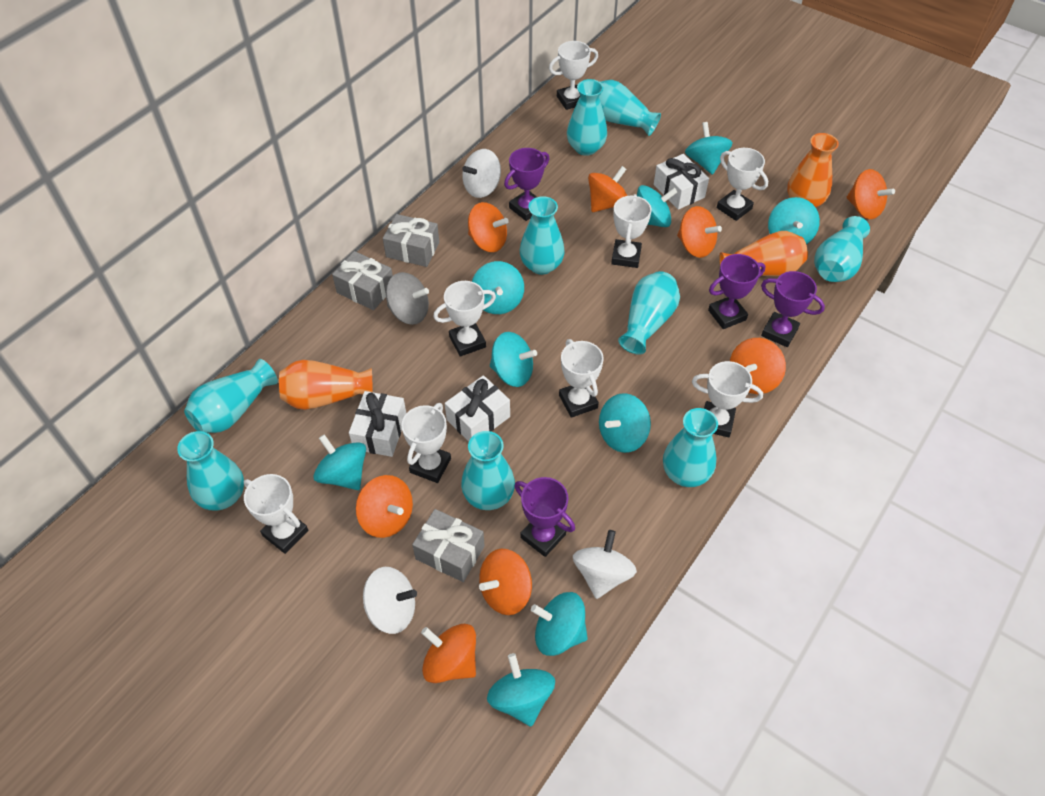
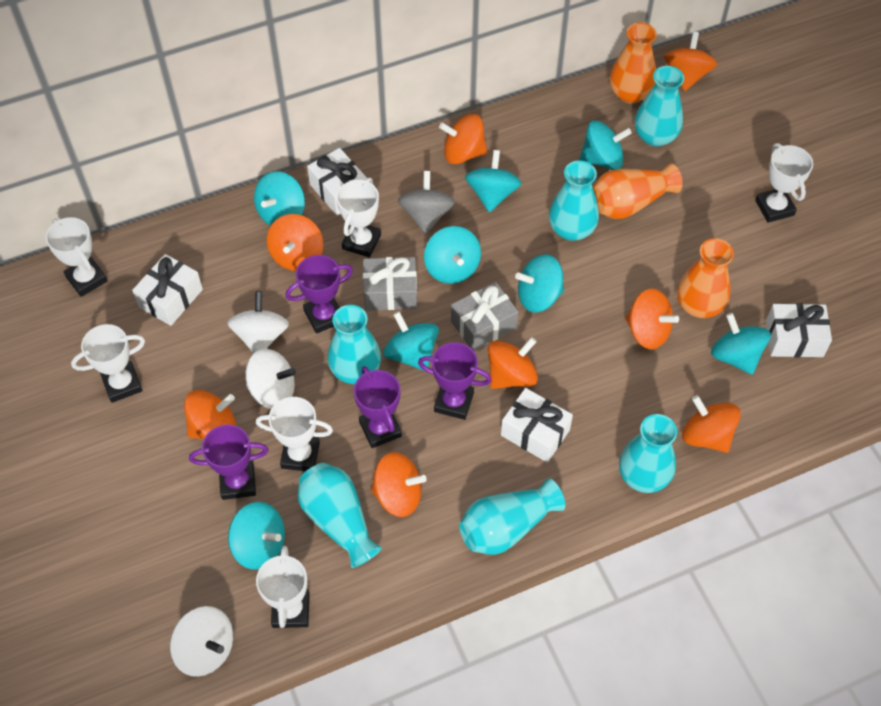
grey gift: 3 -> 2
turquoise spinning top: 9 -> 8
turquoise vase: 9 -> 6
white gift: 3 -> 4
white trophy: 8 -> 6

